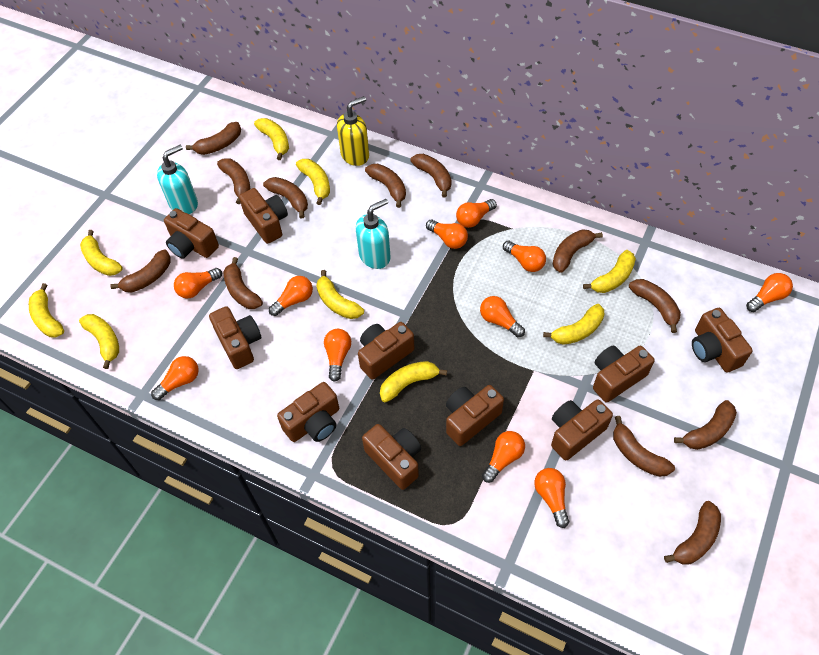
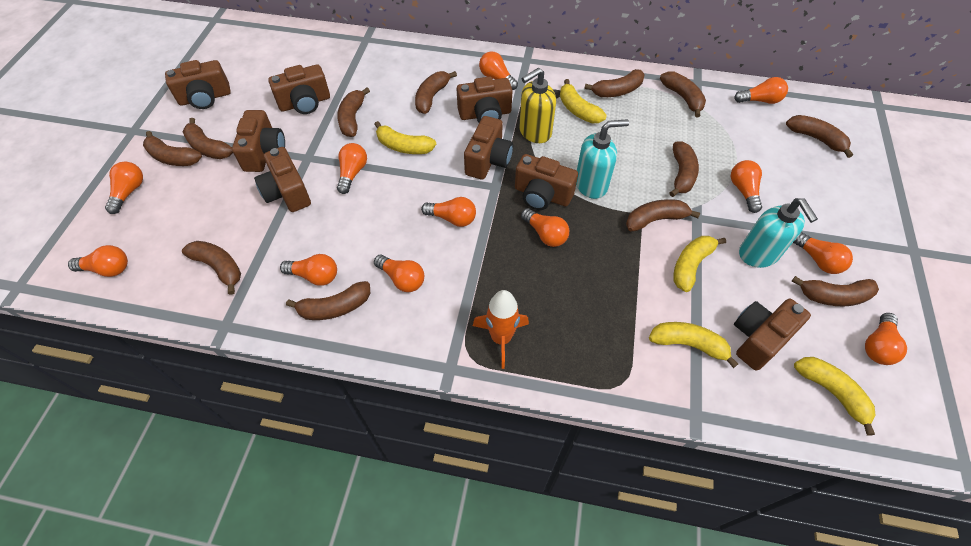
brown camera: 10 -> 8
orange light bulb: 11 -> 12
orange rocket: 0 -> 1
yellow banana: 9 -> 5

